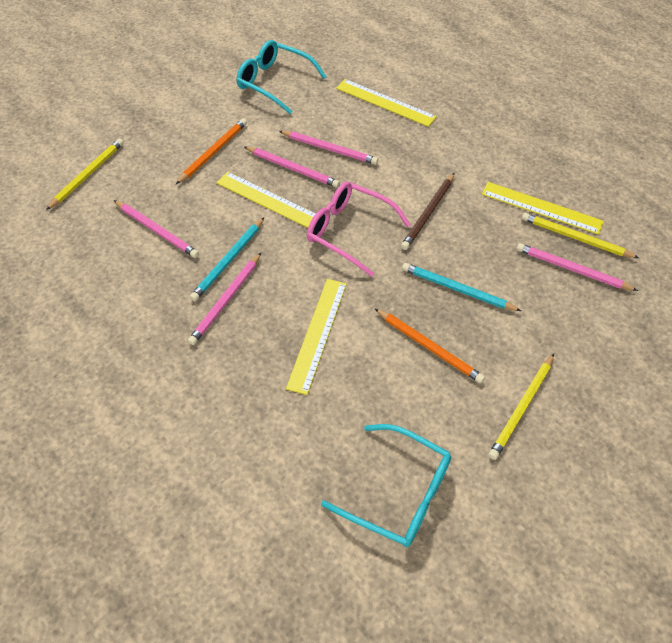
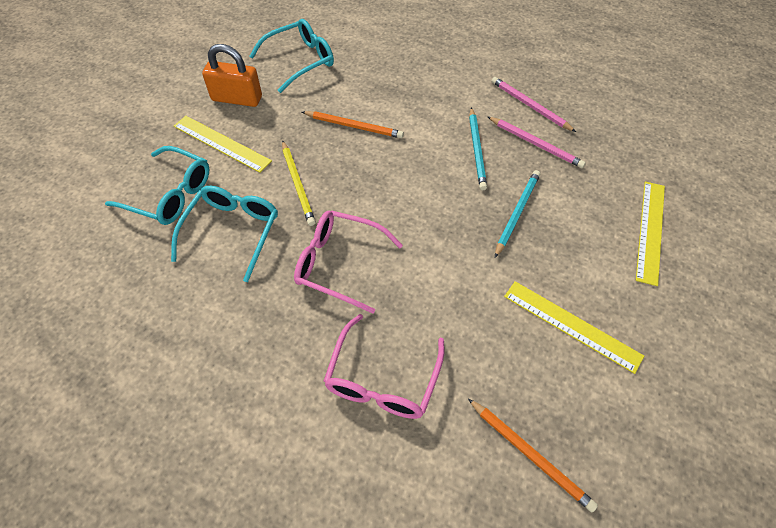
brown pencil: 1 -> 0
orange padlock: 0 -> 1
pink glasses: 1 -> 2
pink pencil: 5 -> 2
turquoise glasses: 2 -> 3
yellow pencil: 3 -> 1
yellow ruler: 4 -> 3

